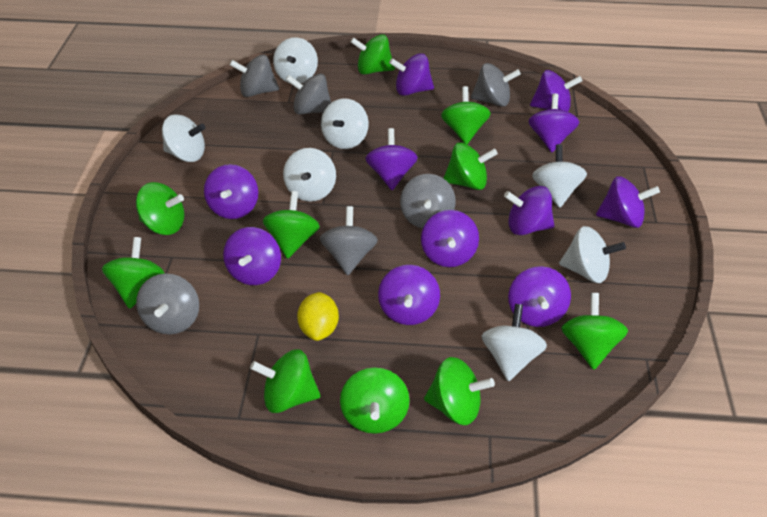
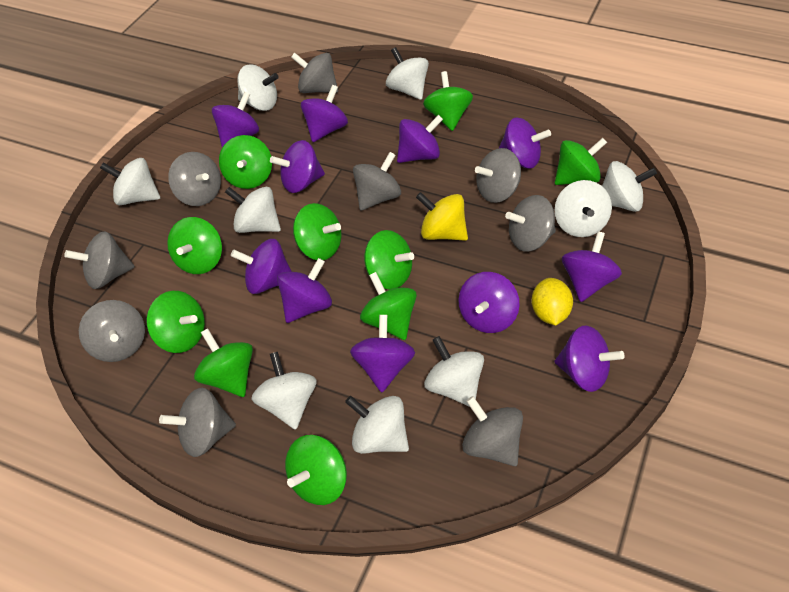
grey spinning top: 6 -> 9
white spinning top: 7 -> 9
yellow spinning top: 0 -> 1

